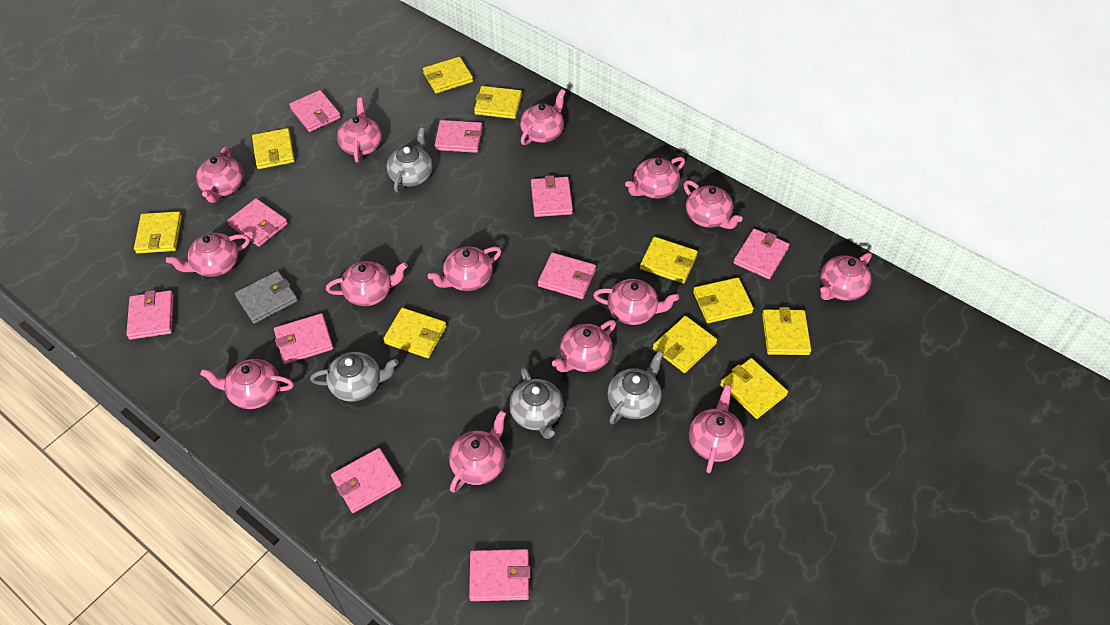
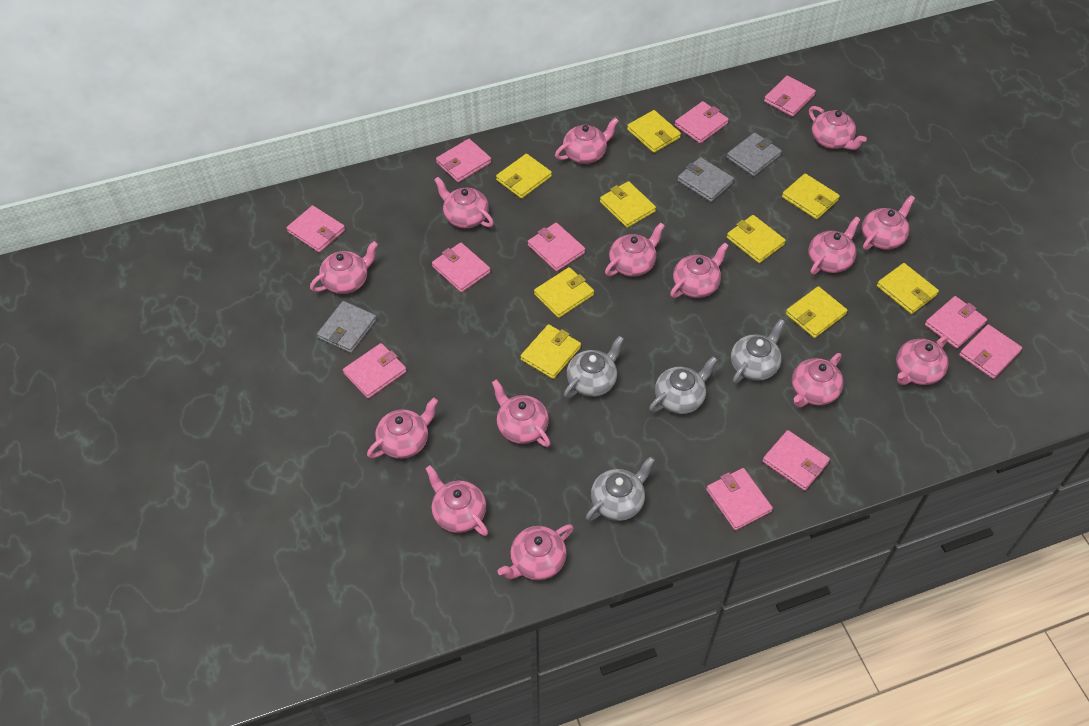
grey wallet: 1 -> 3
pink wallet: 10 -> 11
yellow wallet: 10 -> 9

